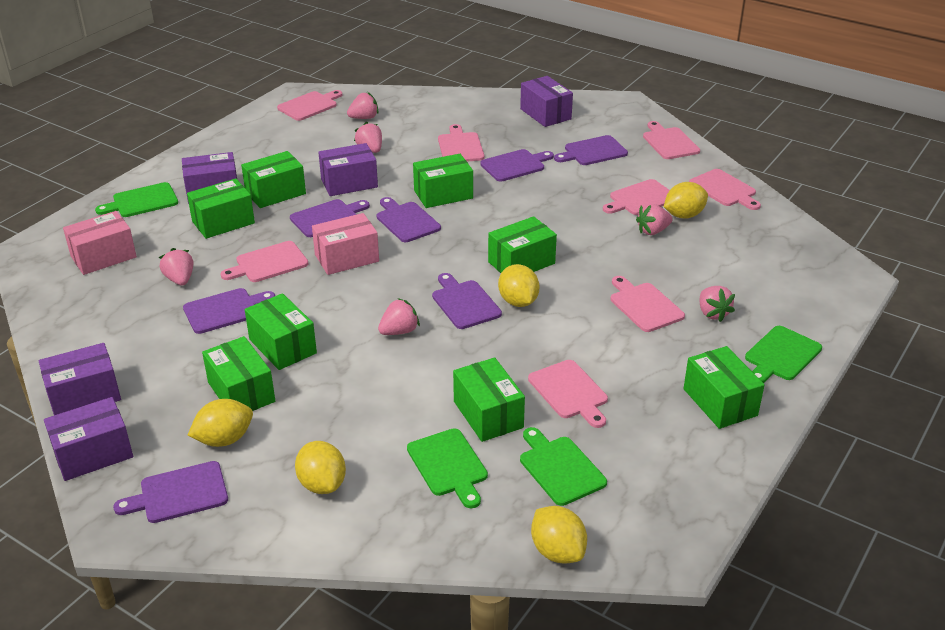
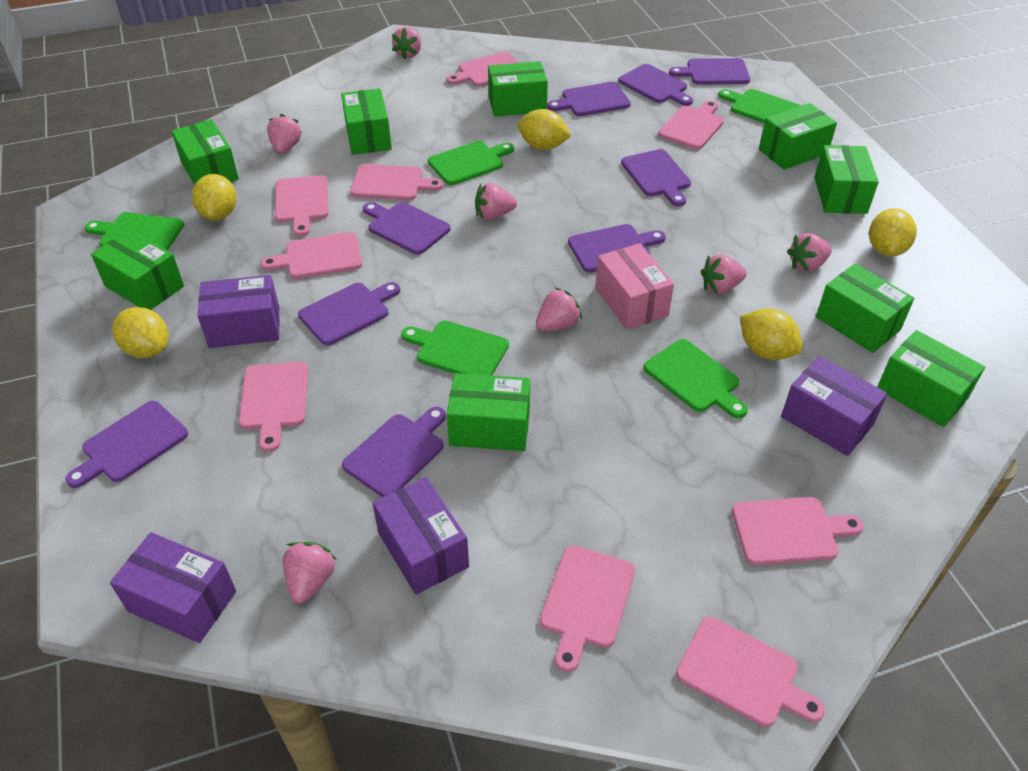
green box: 8 -> 9
green cutting board: 4 -> 5
pink box: 2 -> 1
pink cutting board: 8 -> 9
pink strawberry: 6 -> 7
purple box: 5 -> 4
purple cutting board: 7 -> 9

